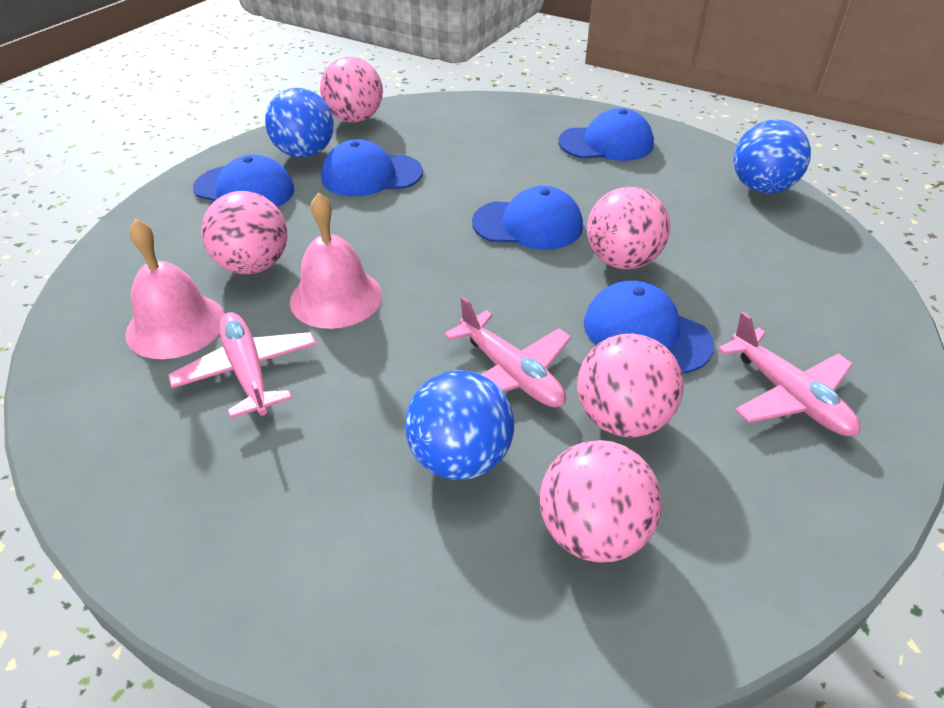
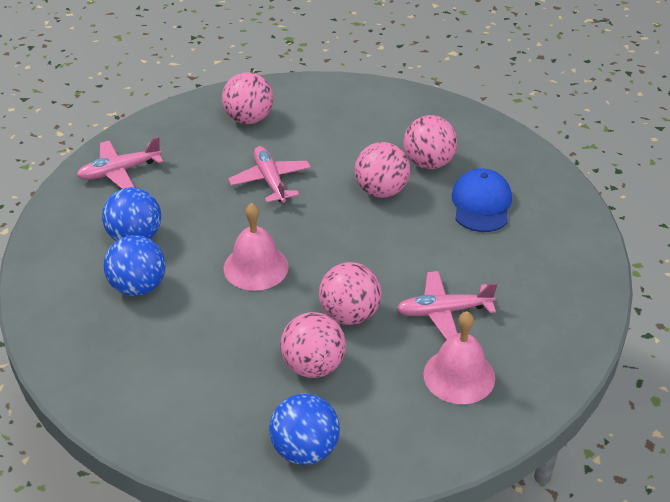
blue cap: 5 -> 1

